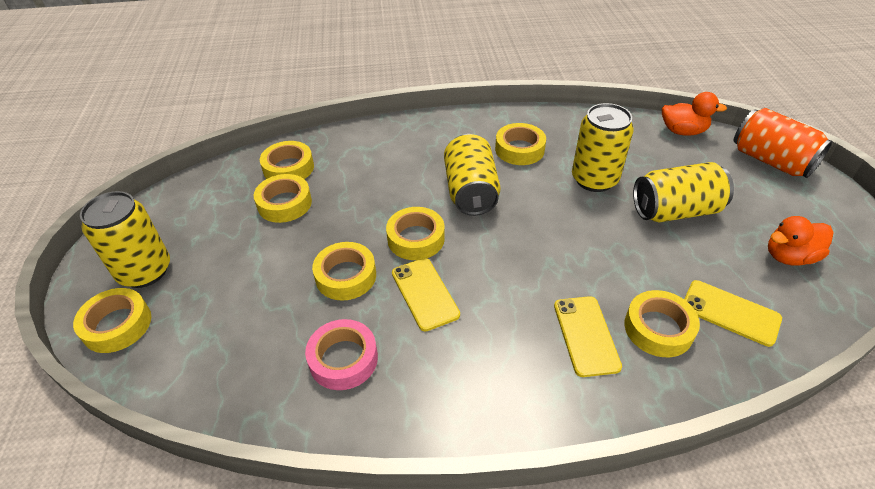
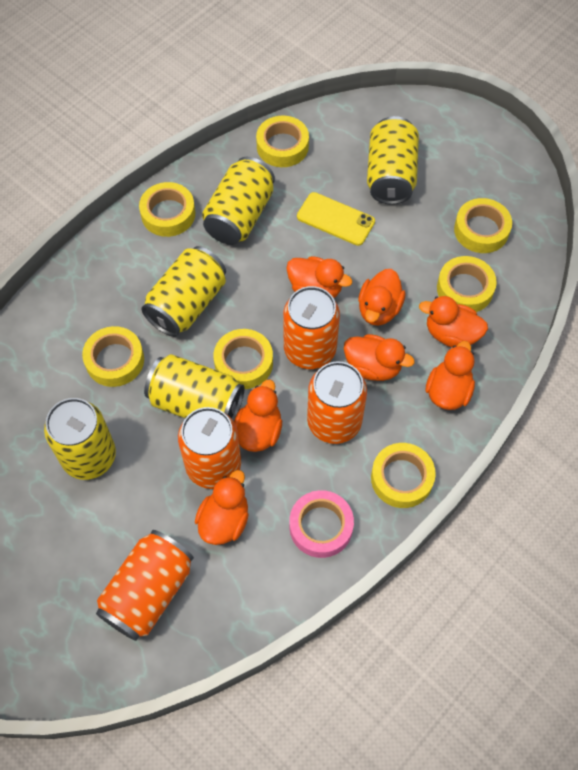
orange can: 1 -> 4
orange duck: 2 -> 7
yellow can: 4 -> 5
yellow phone: 3 -> 1

